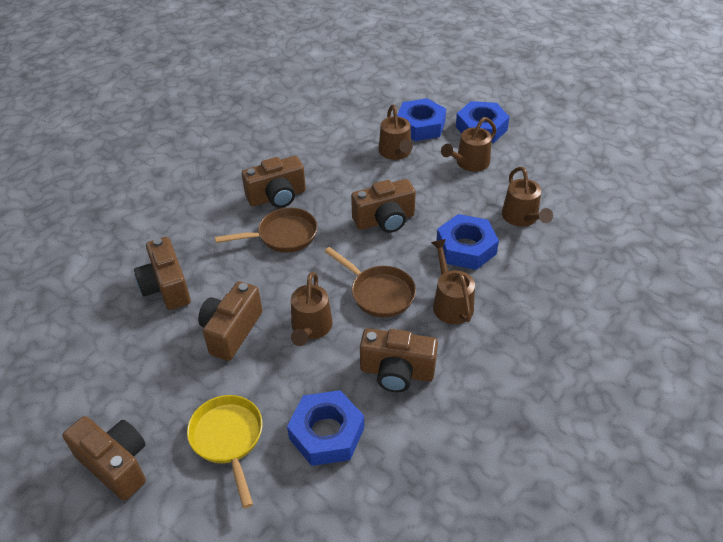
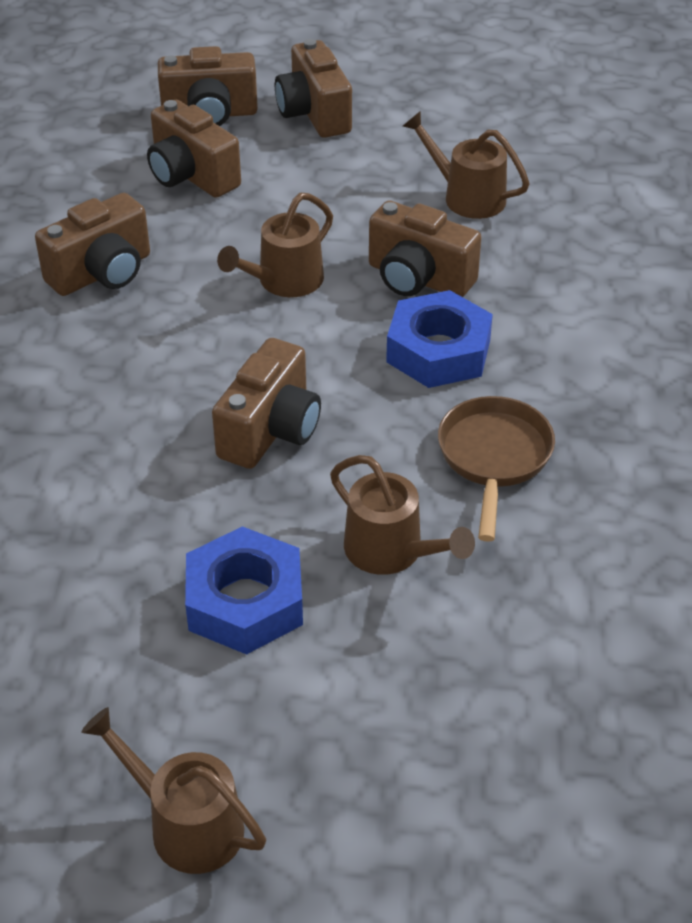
blue nut: 4 -> 2
brown pan: 2 -> 1
brown watering can: 5 -> 4
yellow pan: 1 -> 0

